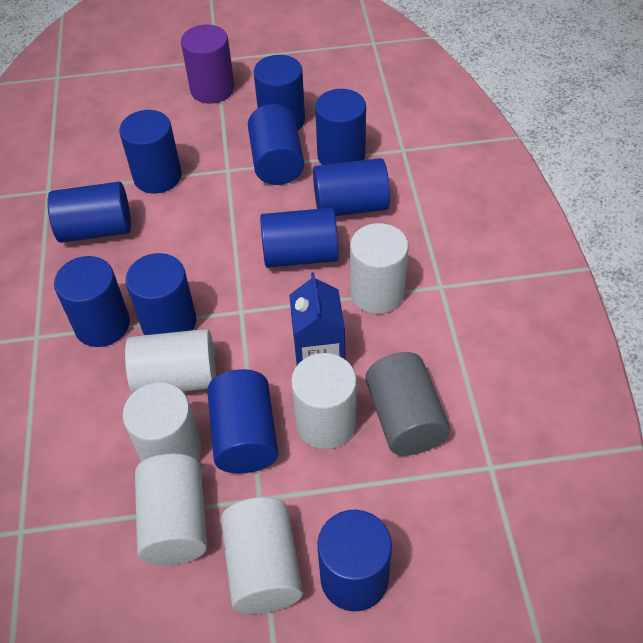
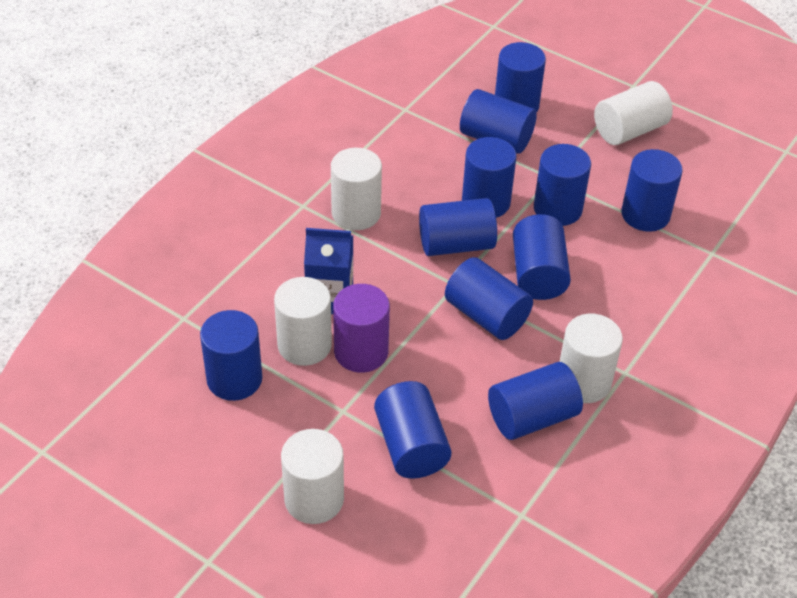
grey cylinder: 1 -> 0
white cylinder: 6 -> 5

